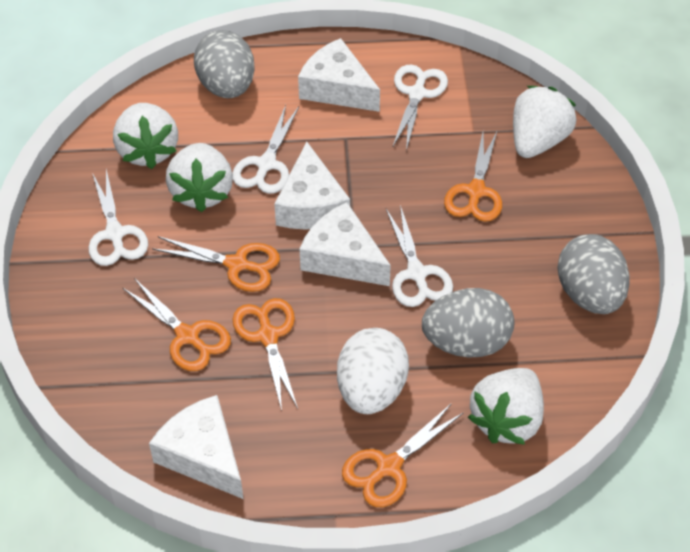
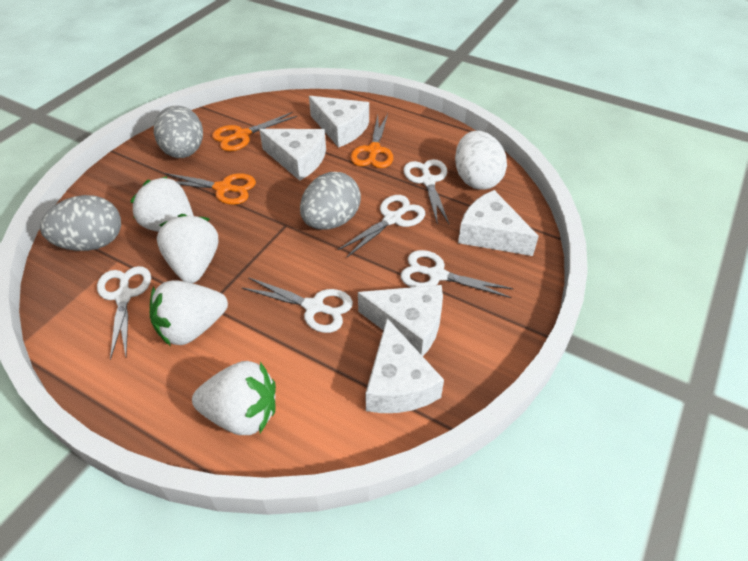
orange scissors: 5 -> 3
white cheese: 4 -> 5
white scissors: 4 -> 5

